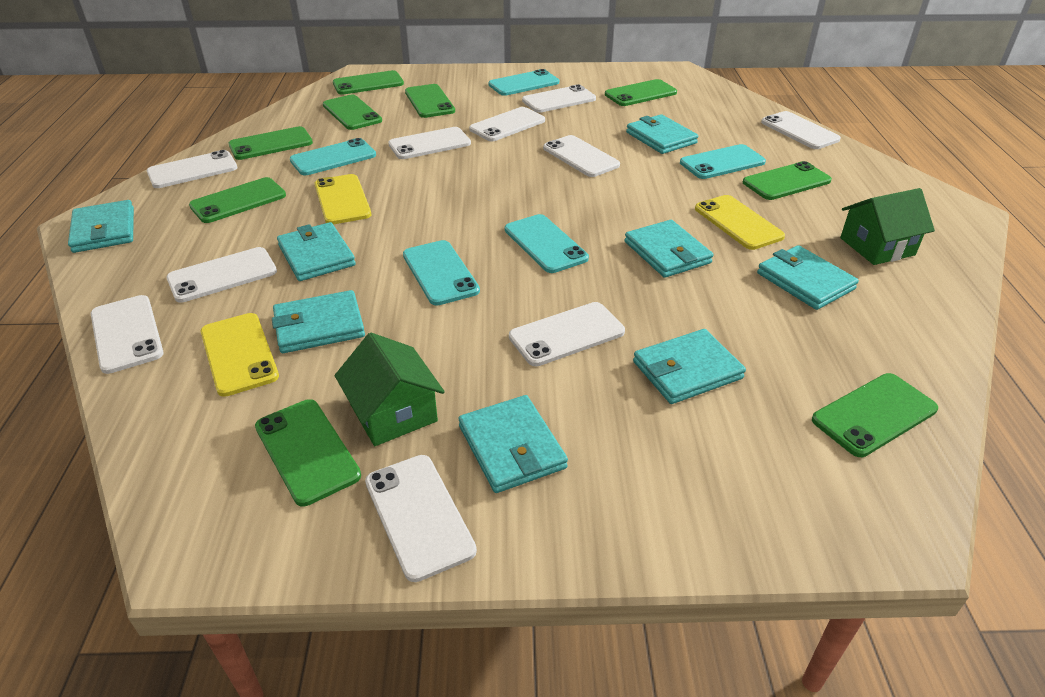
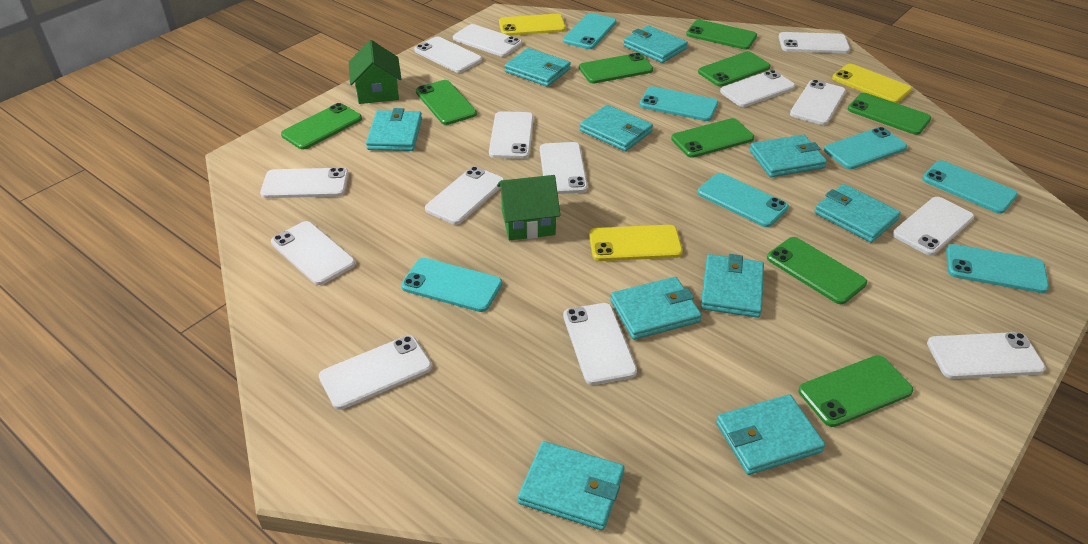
turquoise phone: 5 -> 7
turquoise wallet: 8 -> 10
white phone: 10 -> 14

